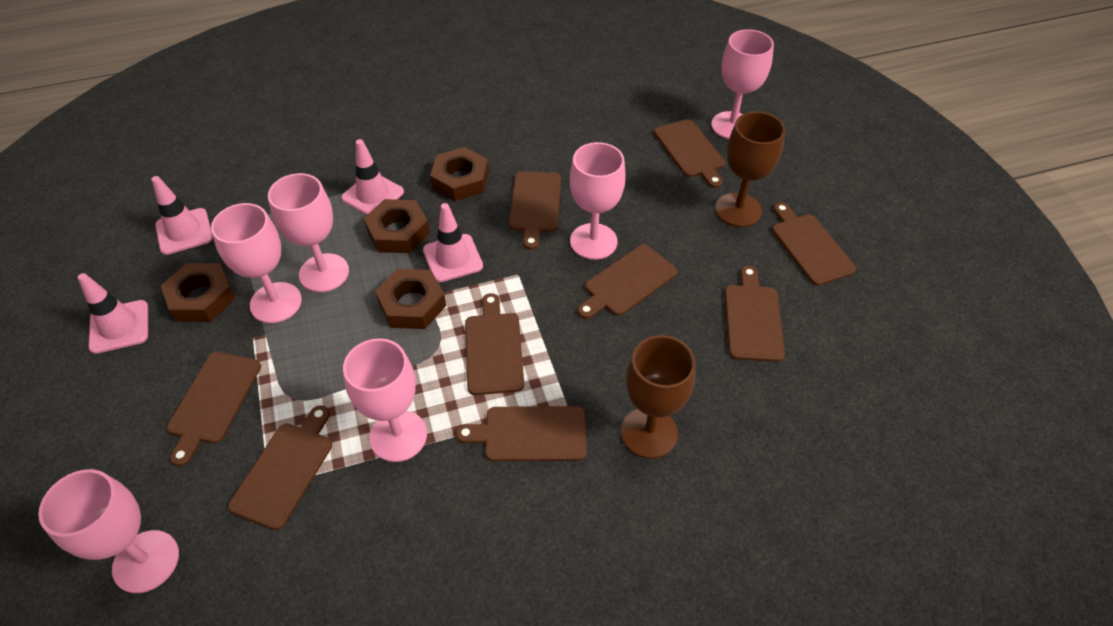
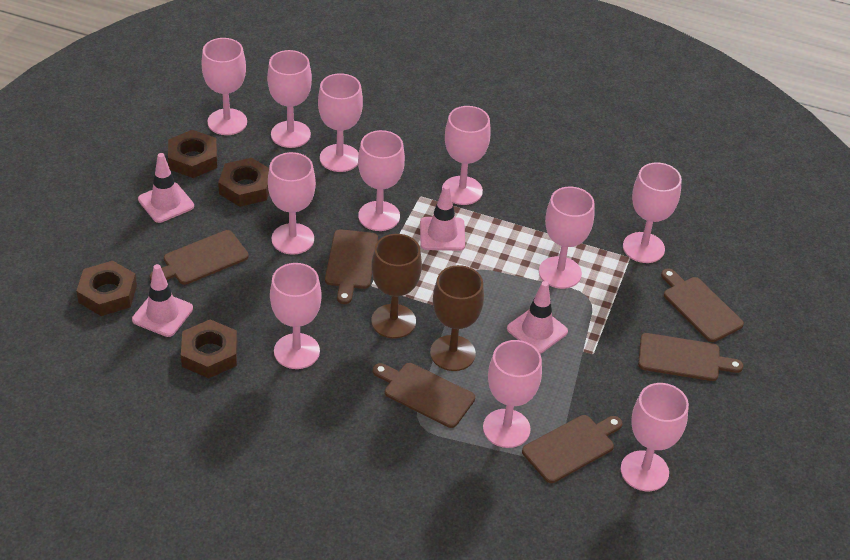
brown cutting board: 9 -> 6
pink goblet: 6 -> 11

